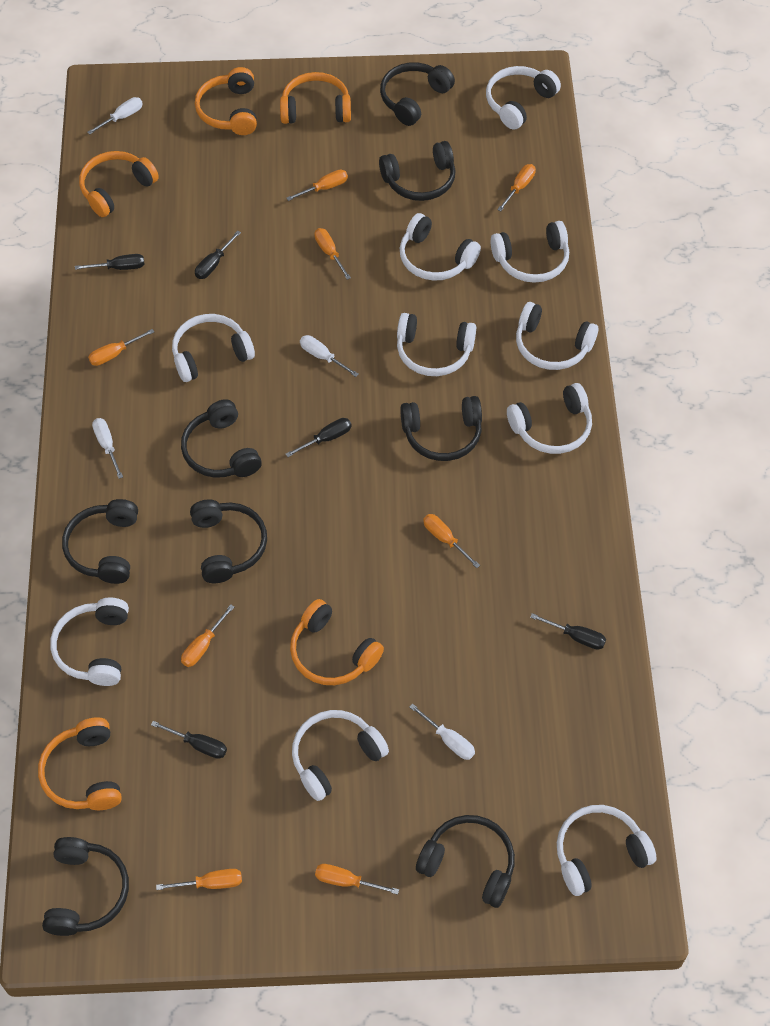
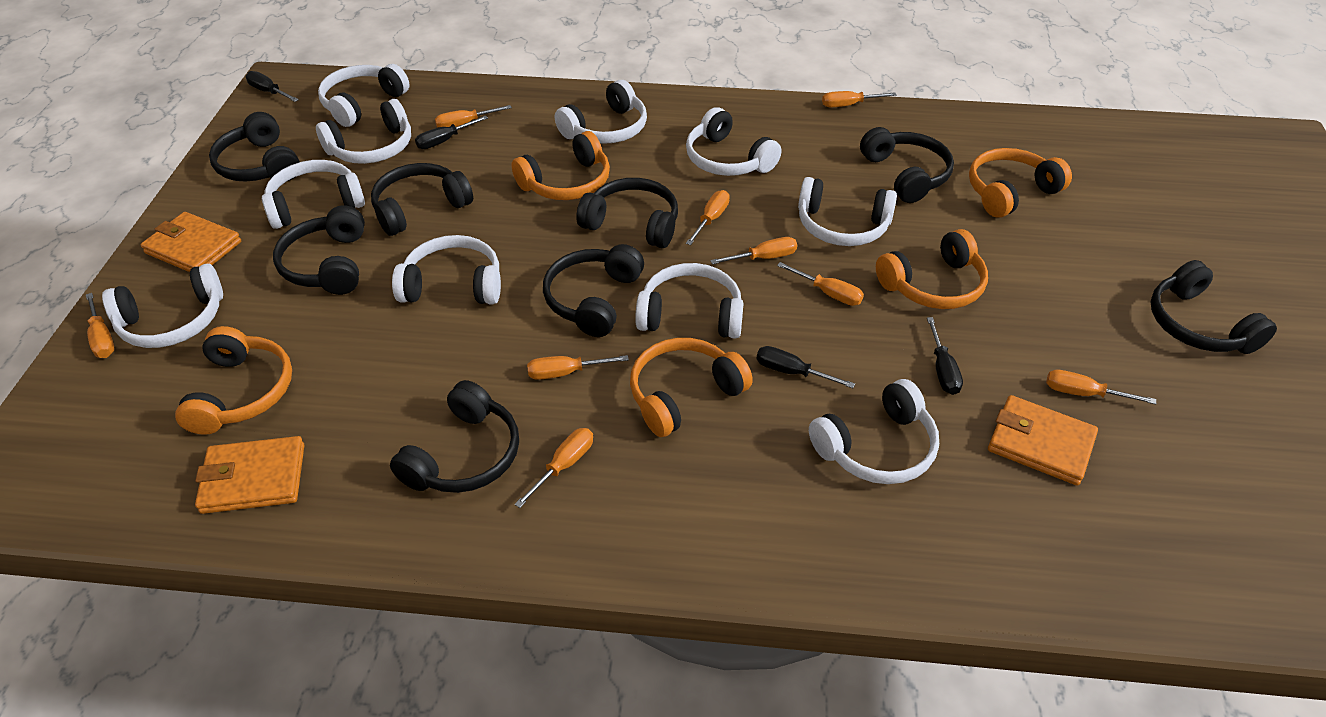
black screwdriver: 5 -> 4
orange screwdriver: 8 -> 9
orange wallet: 0 -> 3
white screwdriver: 4 -> 0

